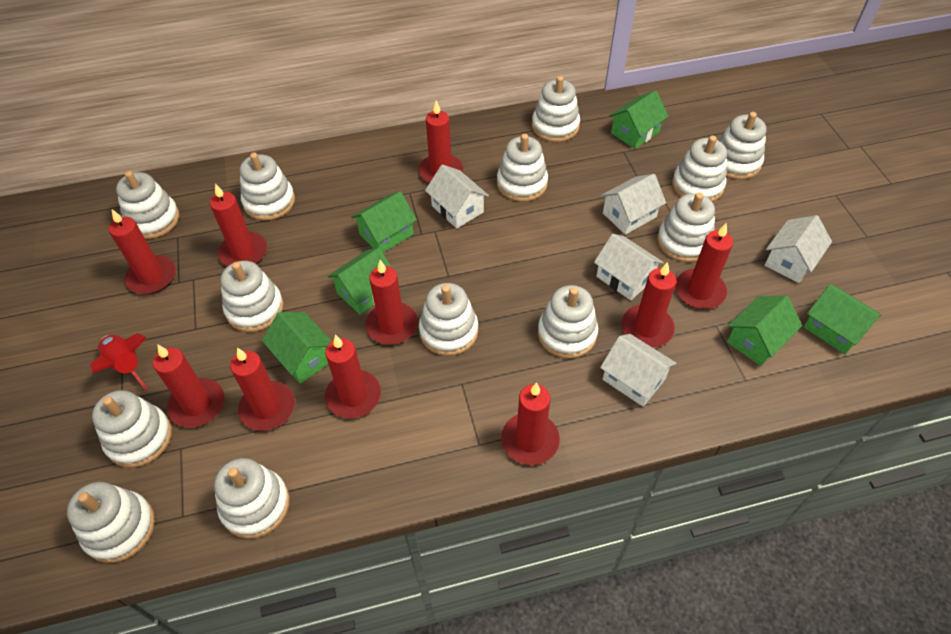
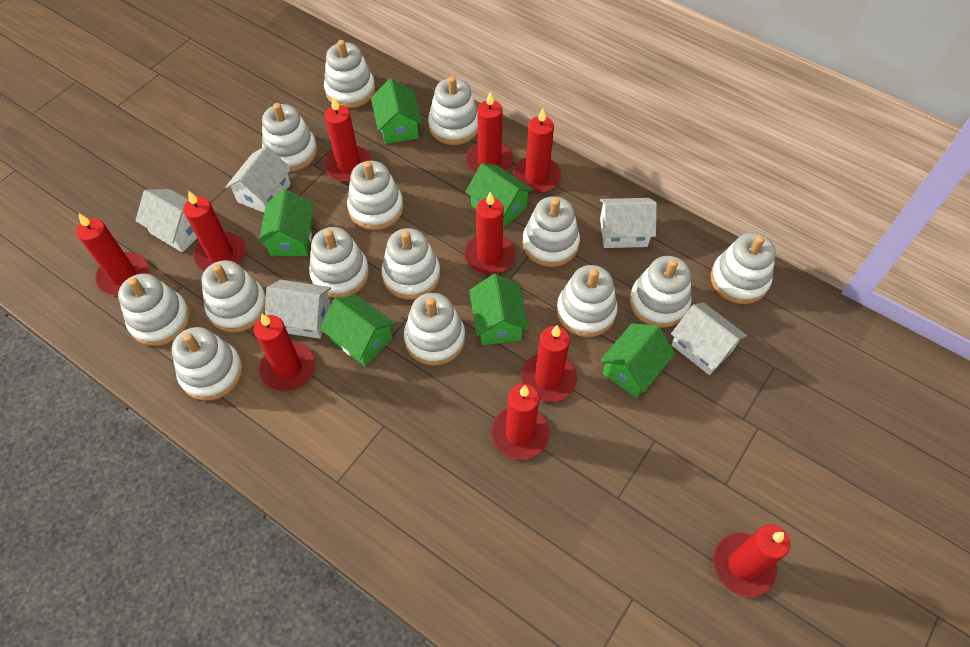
red rocket: 1 -> 0
white stacking toy: 13 -> 14

